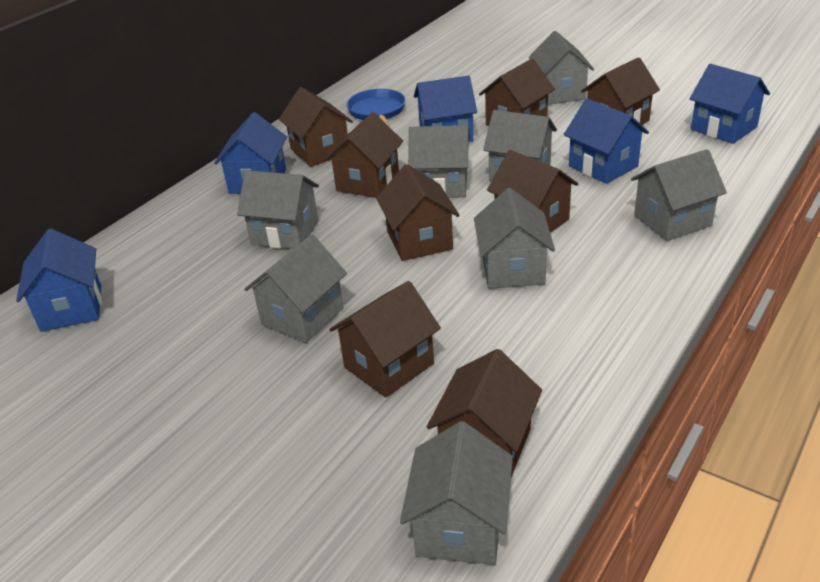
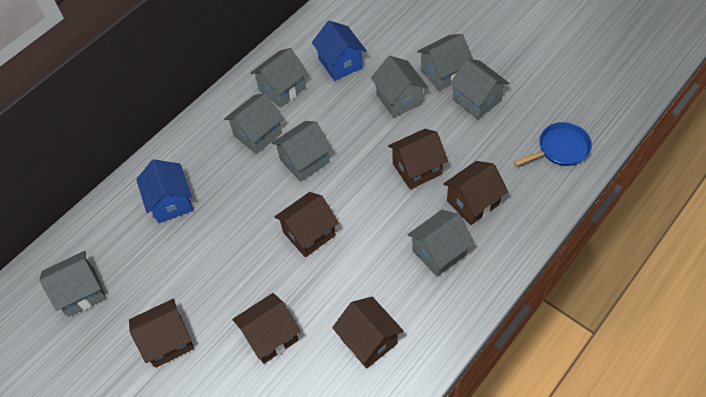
blue house: 5 -> 2
brown house: 8 -> 6

